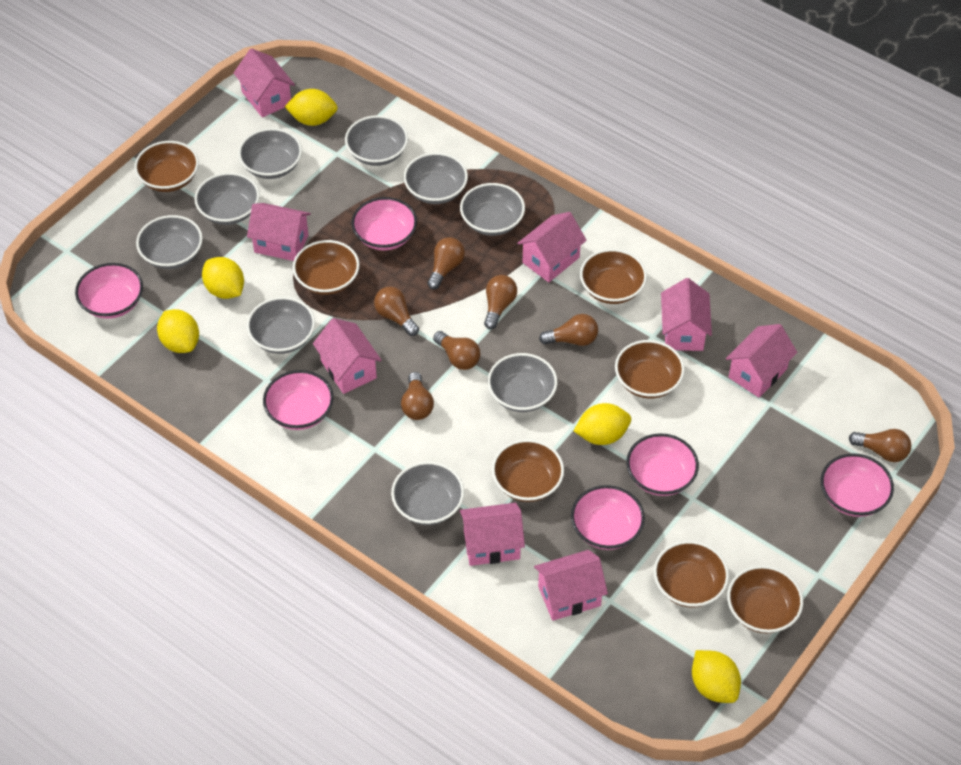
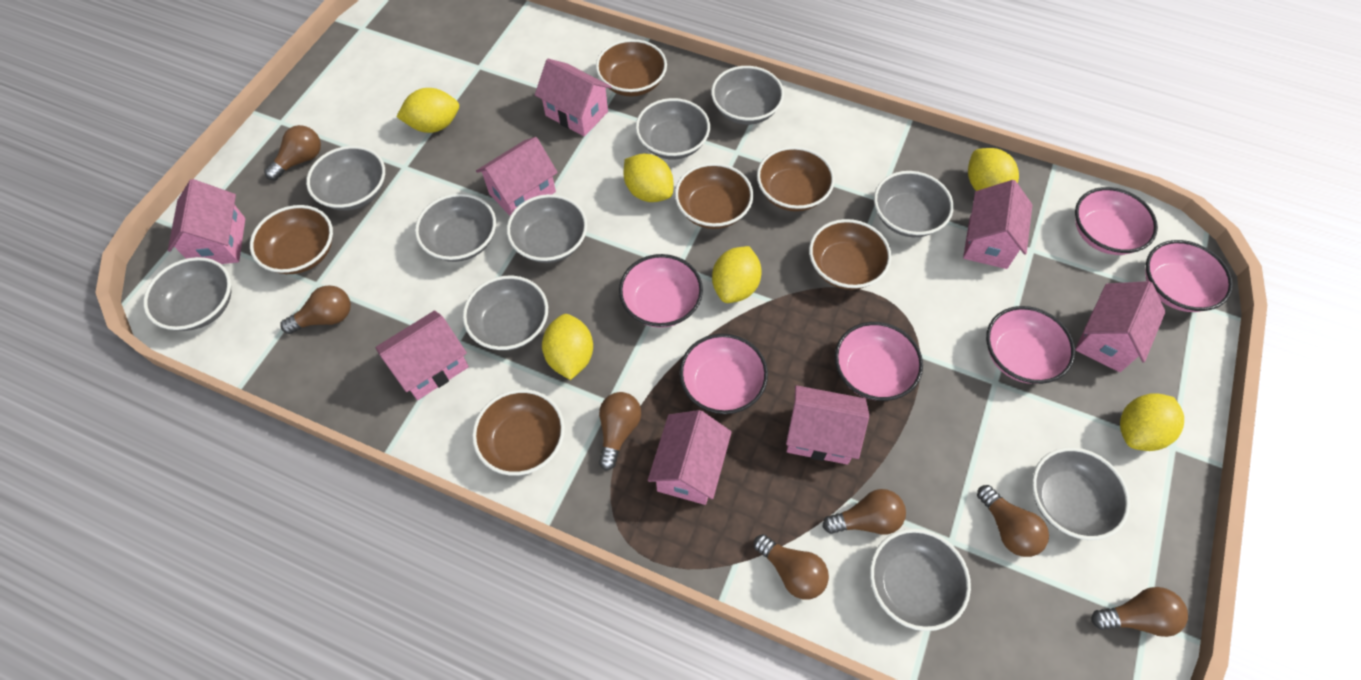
brown bowl: 7 -> 6
grey bowl: 9 -> 10
yellow lemon: 5 -> 6

